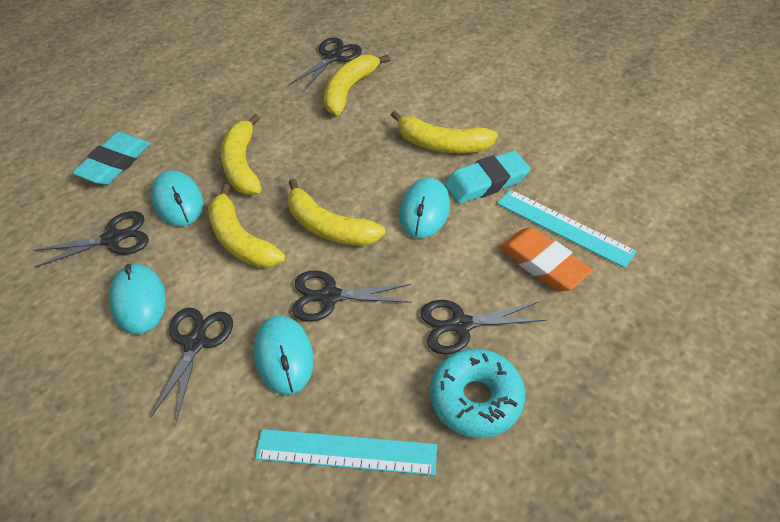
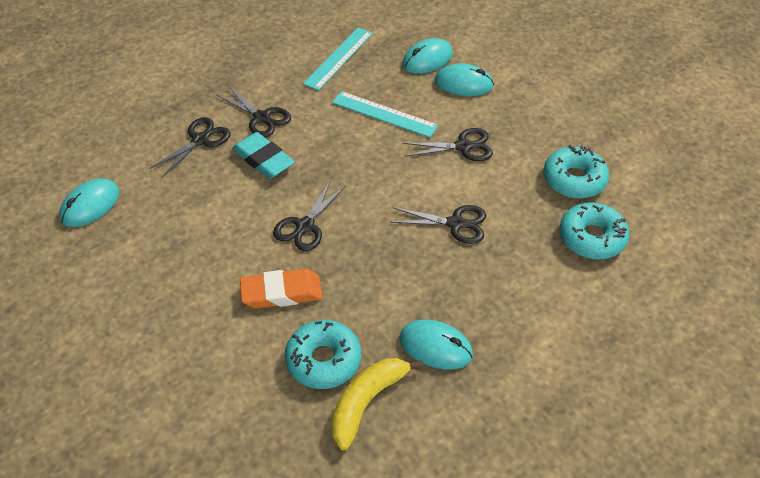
turquoise donut: 1 -> 3
turquoise eraser: 2 -> 1
yellow banana: 5 -> 1

